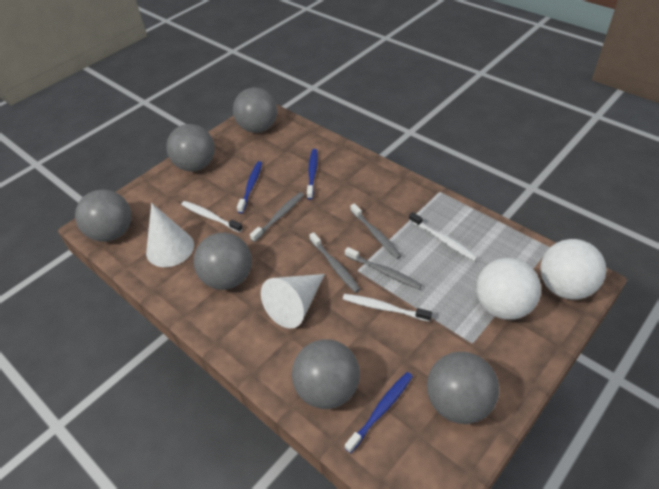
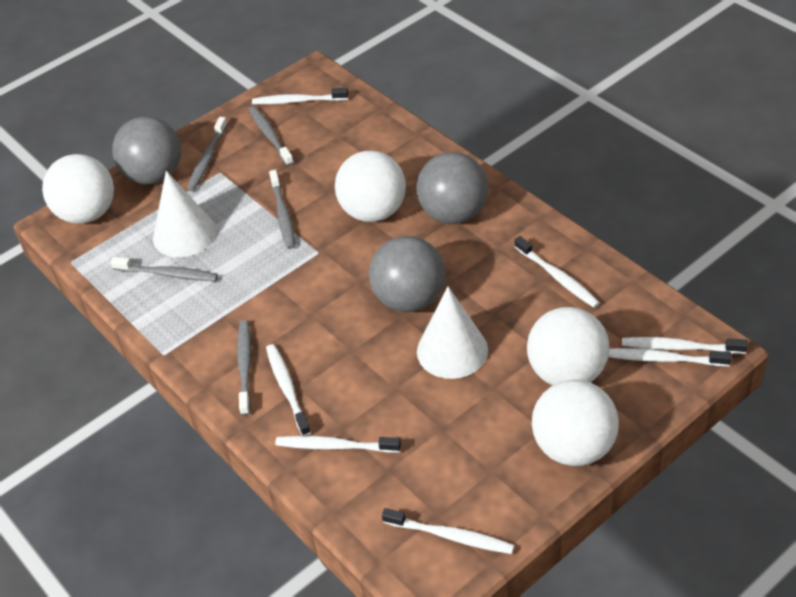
blue toothbrush: 3 -> 0
grey ball: 6 -> 3
grey toothbrush: 4 -> 5
white ball: 2 -> 4
white toothbrush: 3 -> 7

